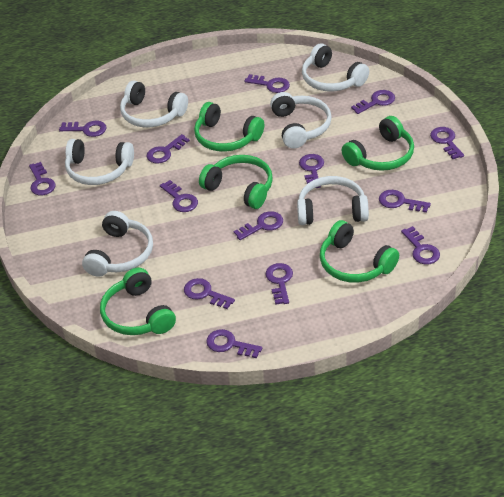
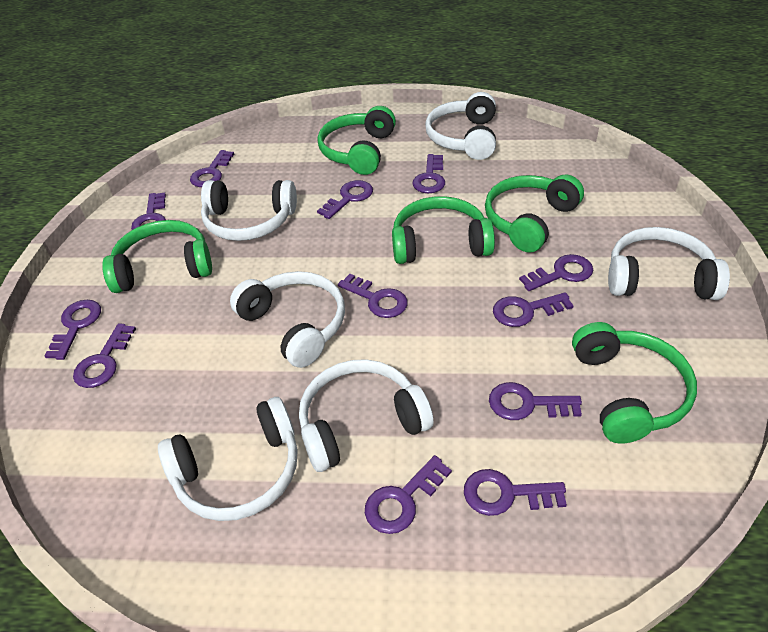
purple key: 14 -> 12

